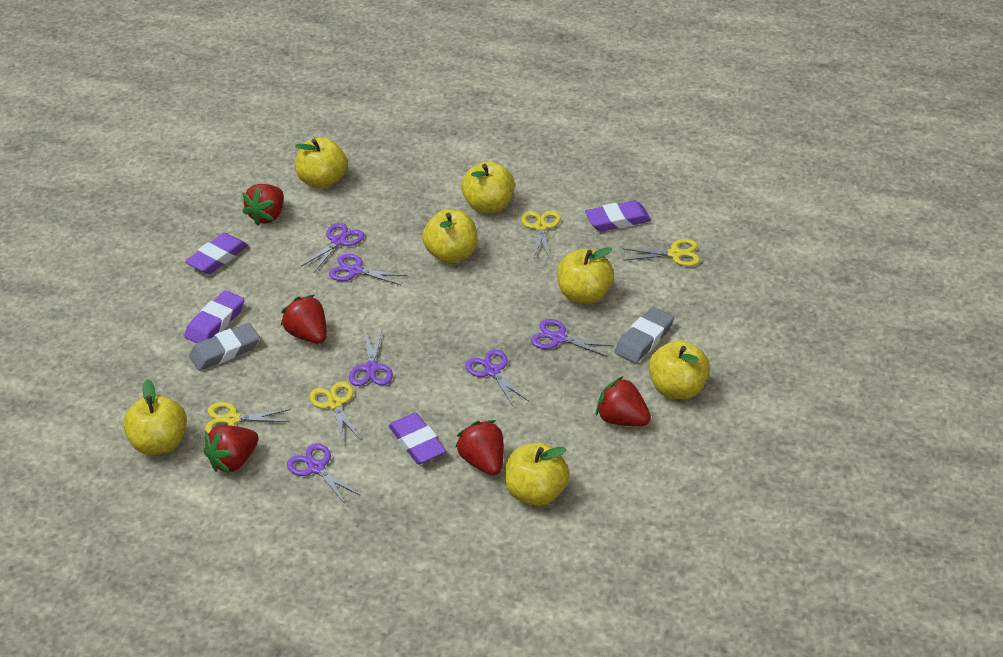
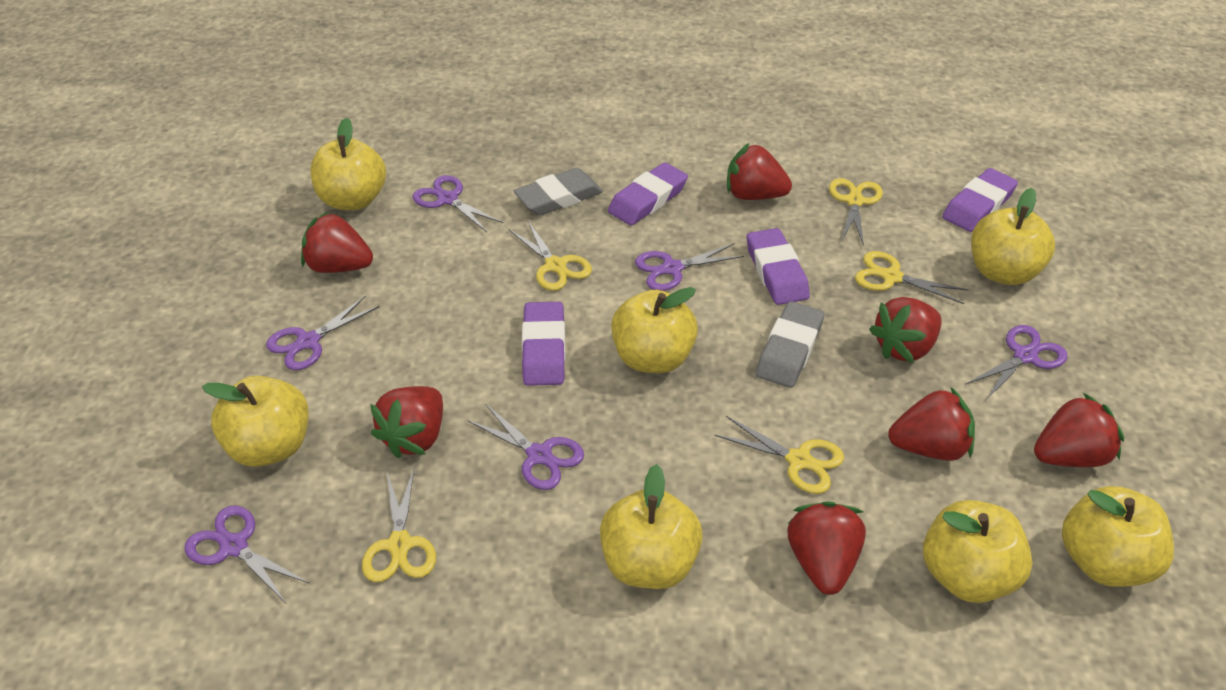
red strawberry: 5 -> 7
yellow scissors: 4 -> 5

